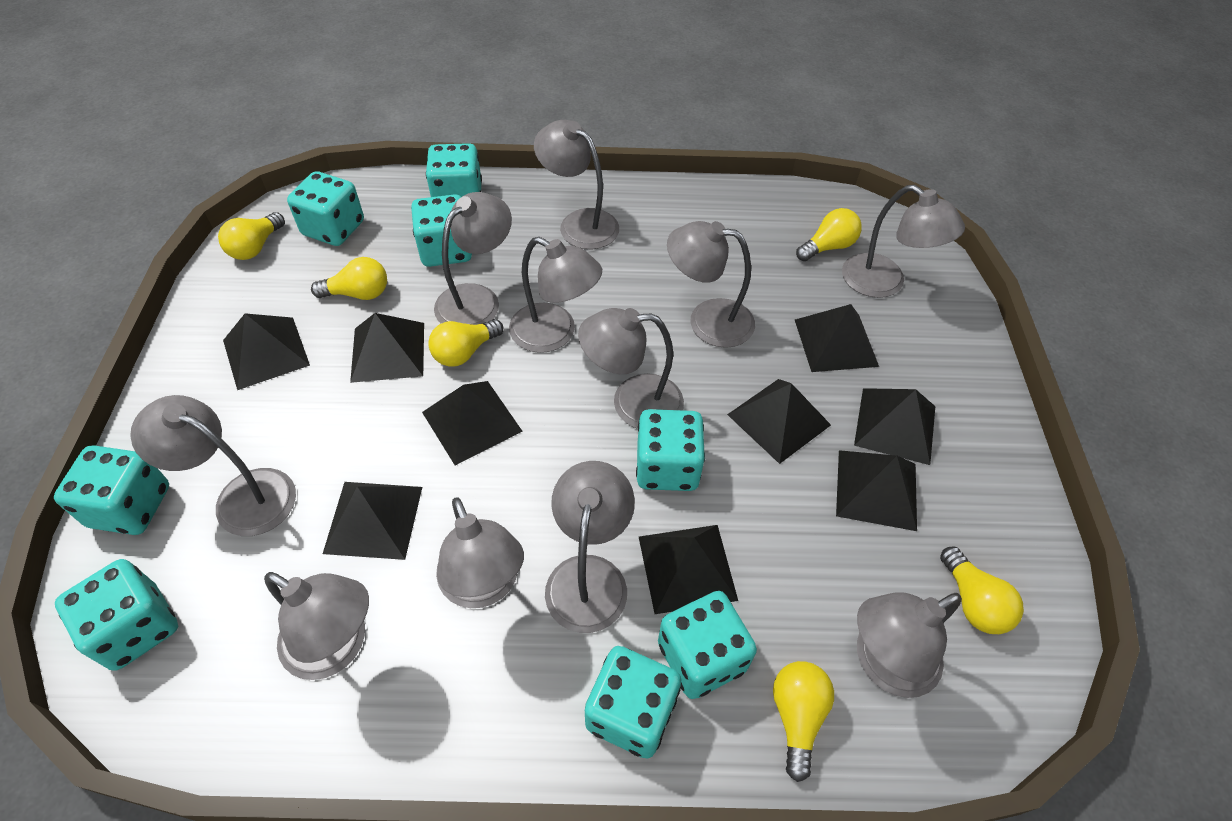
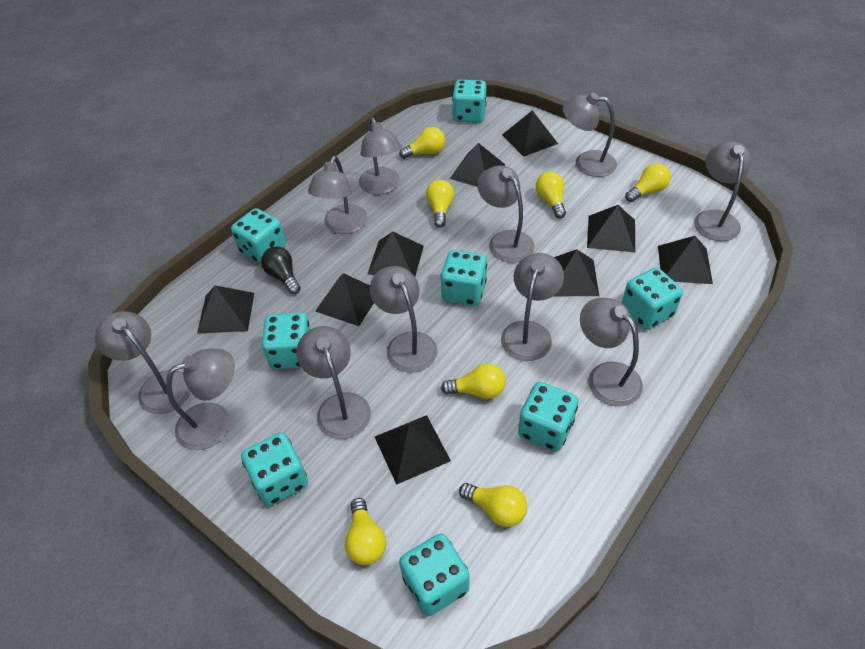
black light bulb: 0 -> 1
yellow light bulb: 6 -> 7

